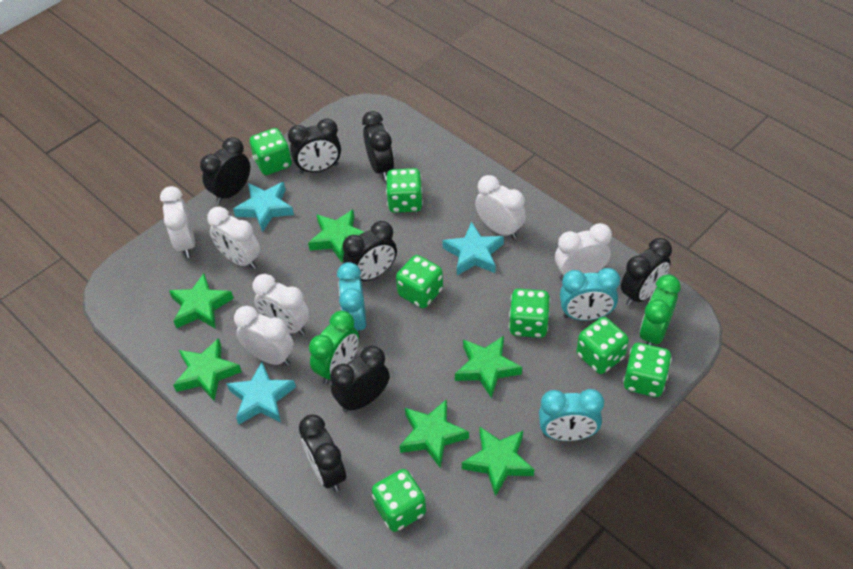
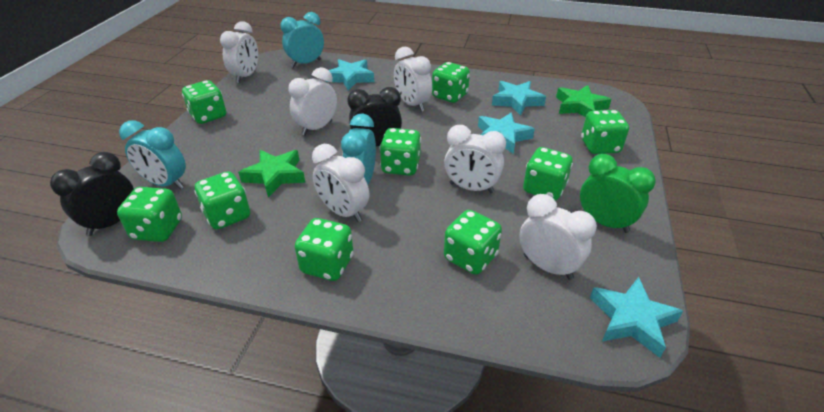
black clock: 7 -> 2
green clock: 2 -> 1
green dice: 7 -> 9
green star: 6 -> 2
turquoise star: 3 -> 4

